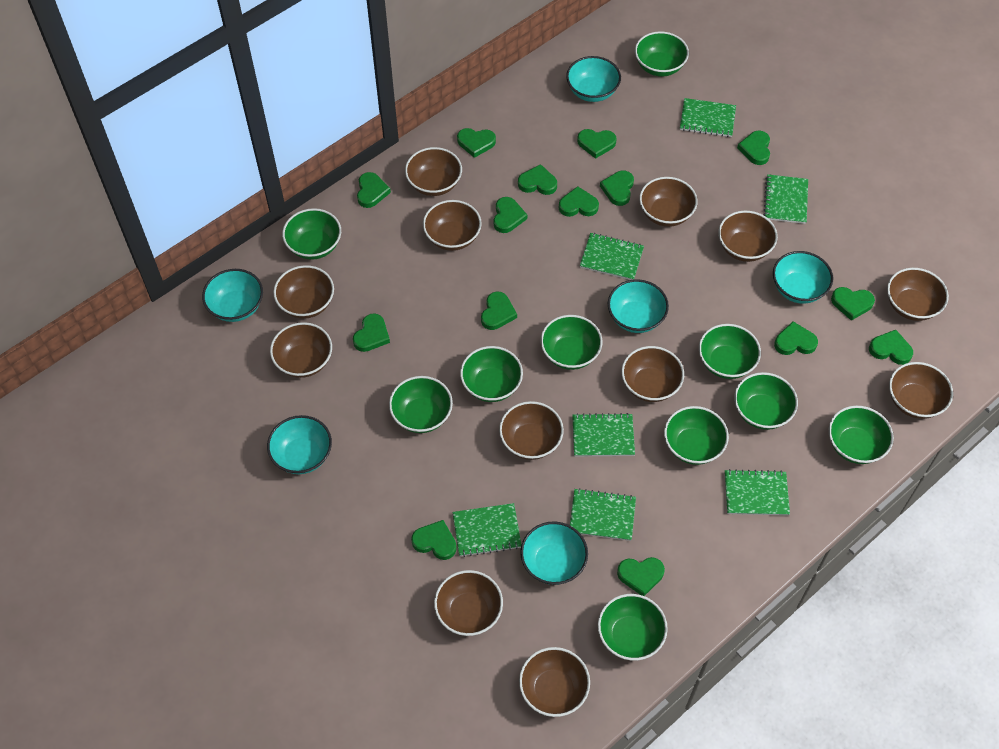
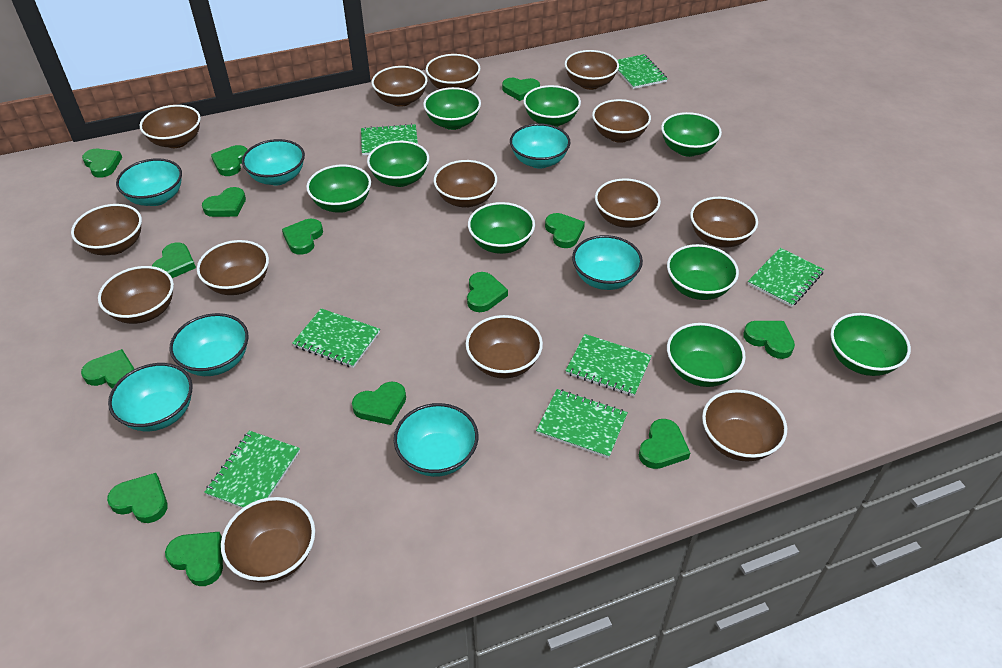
brown bowl: 12 -> 14
green bowl: 10 -> 9
green heart: 15 -> 14
turquoise bowl: 6 -> 7

